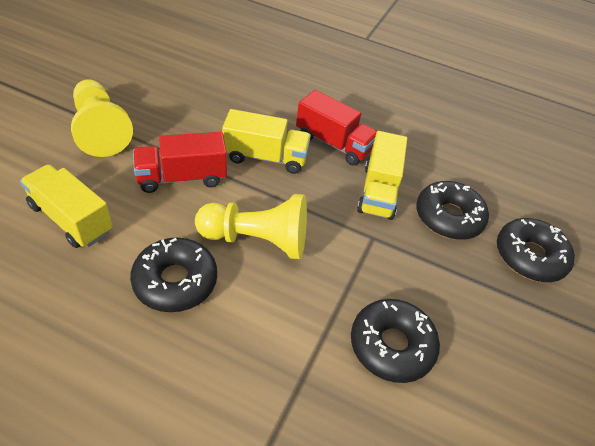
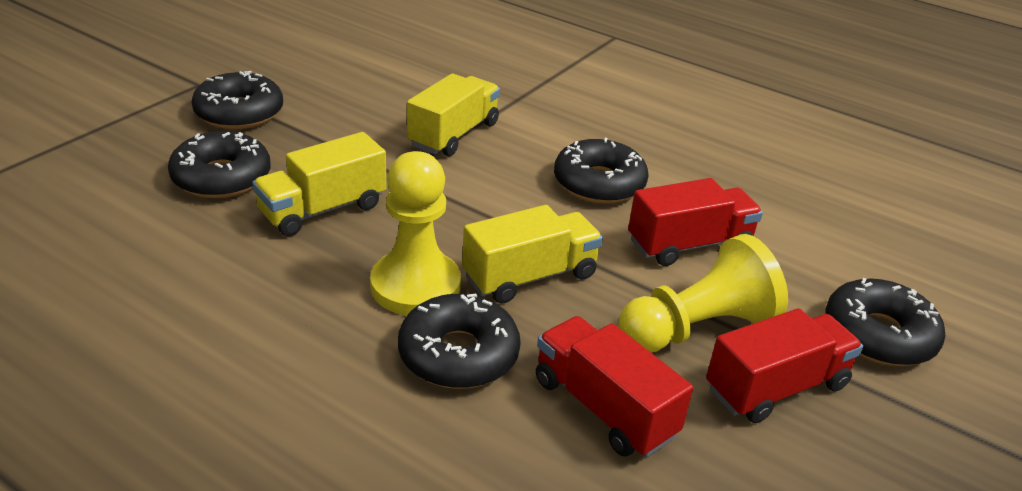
black donut: 4 -> 5
red truck: 2 -> 3

